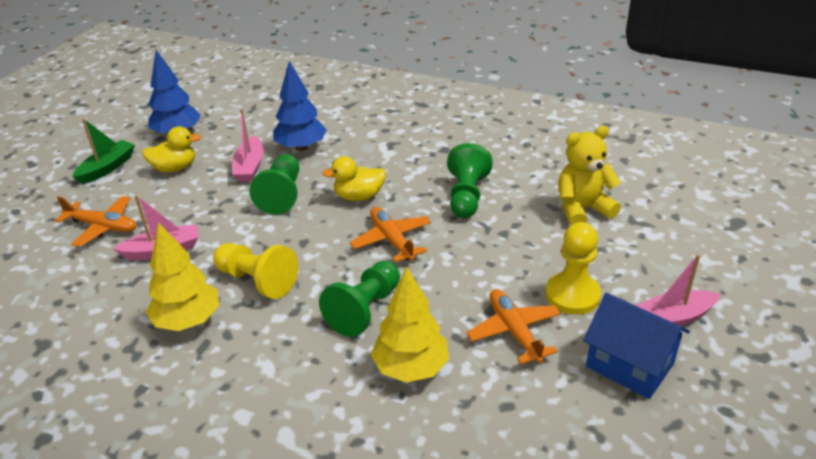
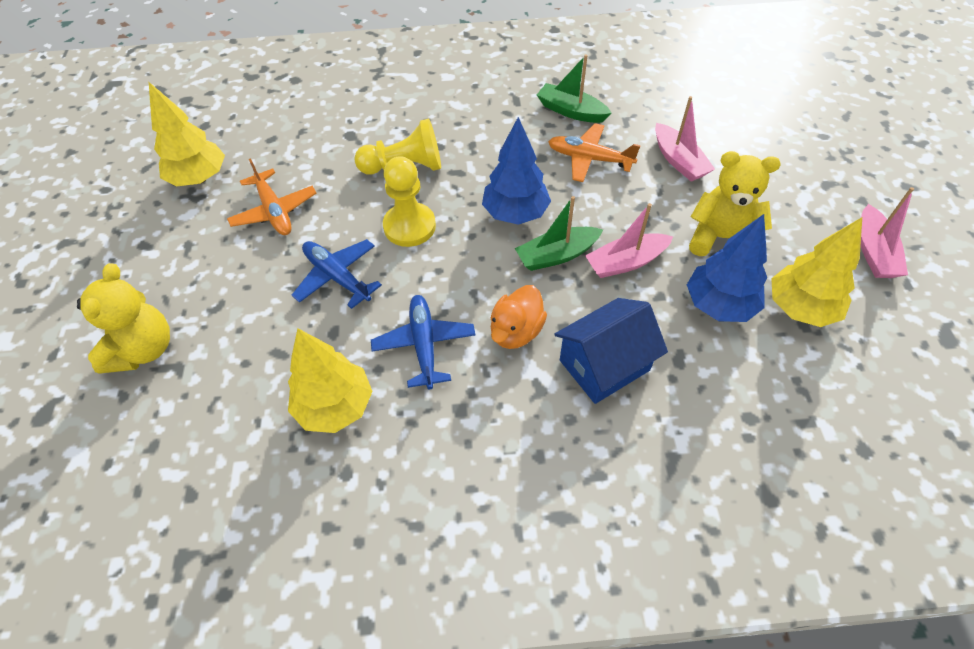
blue plane: 0 -> 2
green boat: 1 -> 2
green pawn: 3 -> 0
orange duck: 0 -> 1
orange plane: 3 -> 2
yellow duck: 2 -> 0
yellow teddy bear: 1 -> 2
yellow tree: 2 -> 3

